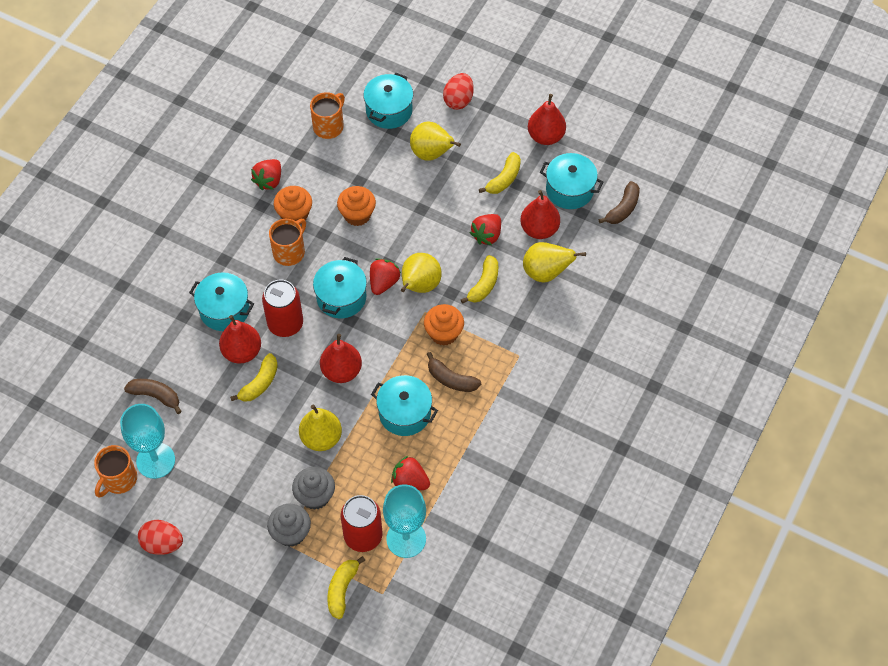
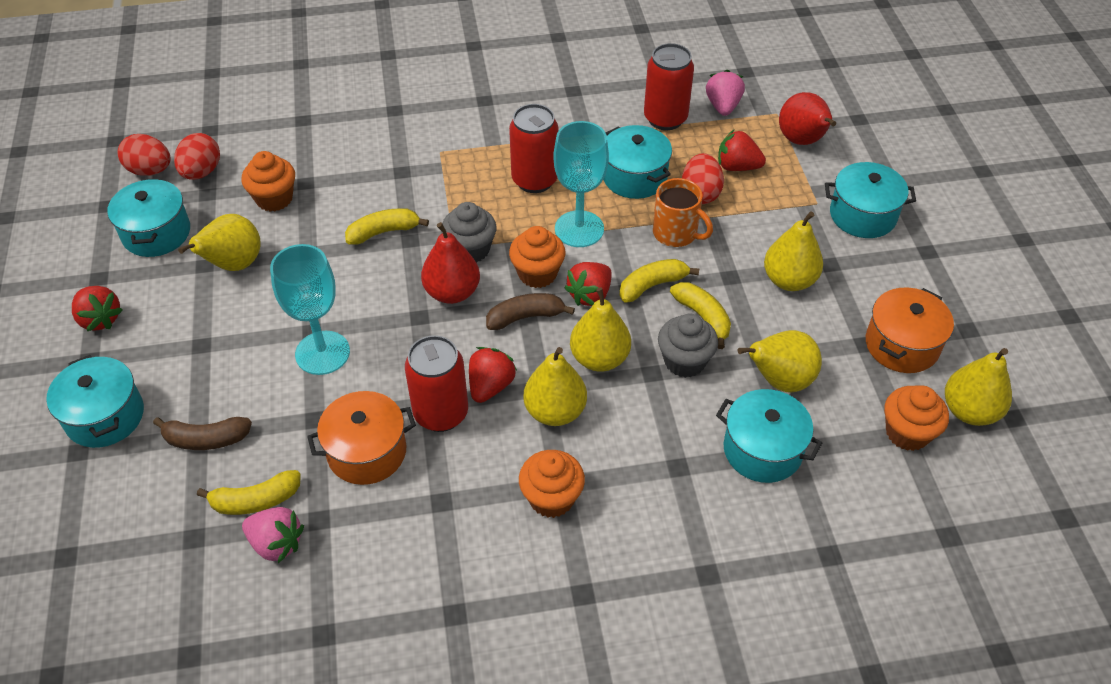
brown banana: 3 -> 2
orange cupcake: 3 -> 4
orange mug: 3 -> 1
orange pot: 0 -> 2
pink strawberry: 0 -> 2
red can: 2 -> 3
red egg: 2 -> 3
red pear: 4 -> 2
yellow pear: 4 -> 6

